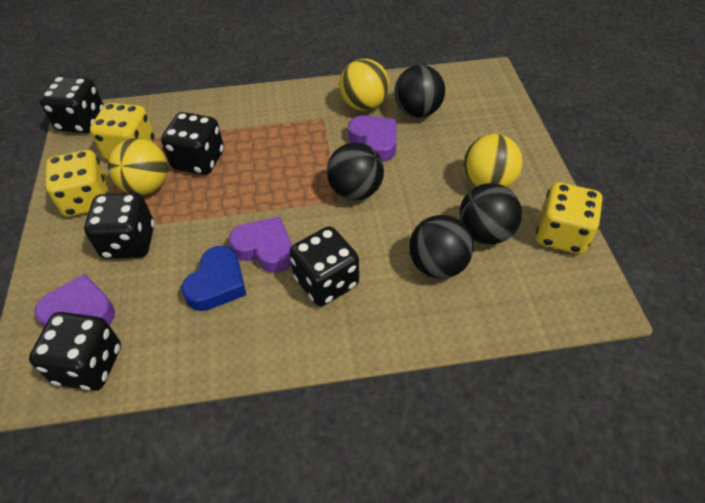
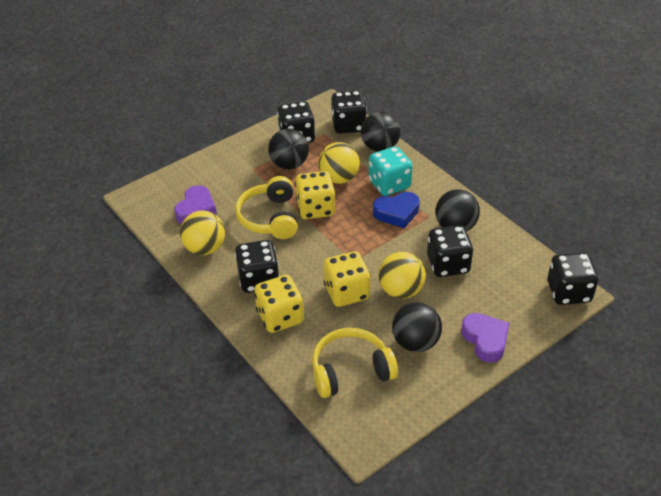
purple heart: 3 -> 2
turquoise dice: 0 -> 1
yellow headphones: 0 -> 2

